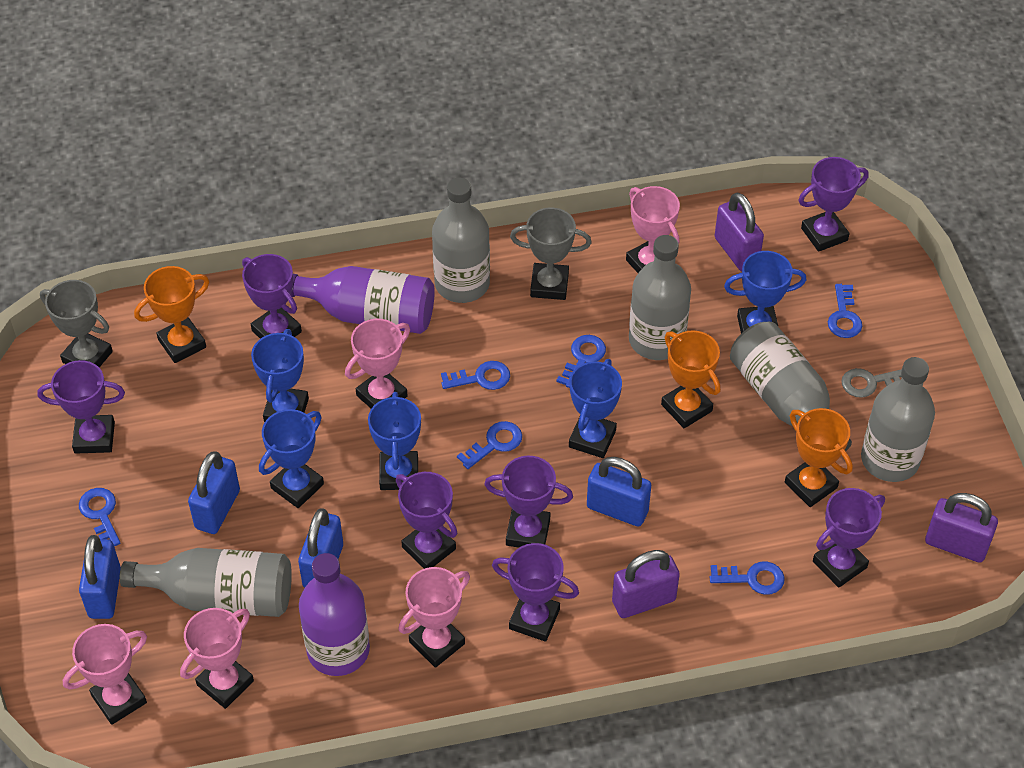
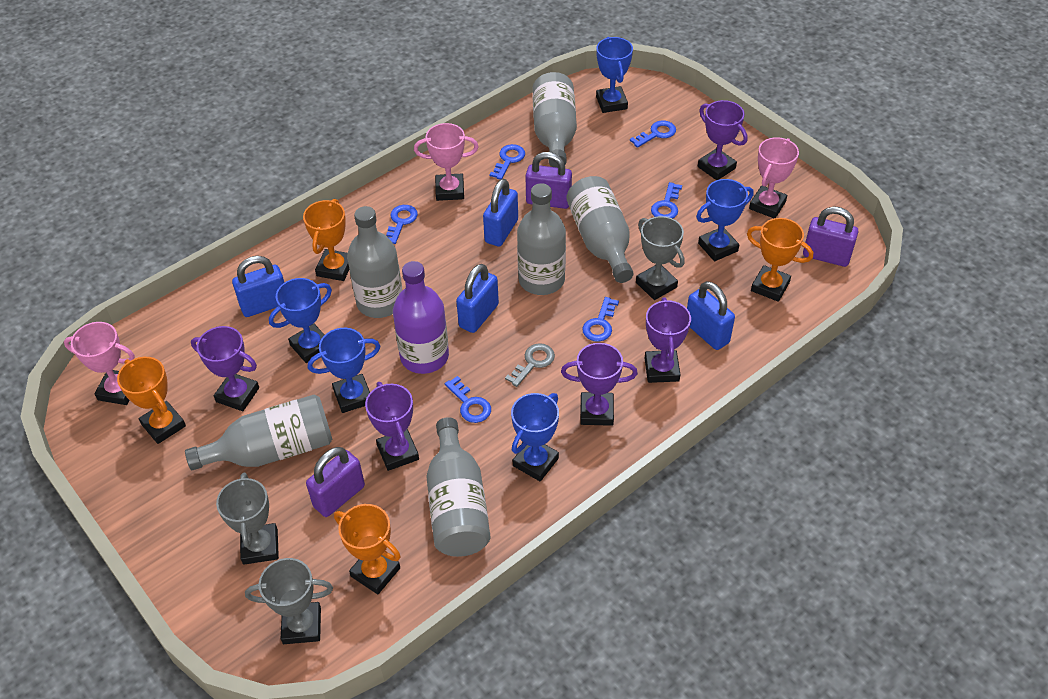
grey bottle: 5 -> 6
grey trophy: 2 -> 3
orange trophy: 3 -> 4
pink trophy: 5 -> 3
purple bottle: 2 -> 1
purple trophy: 7 -> 5

